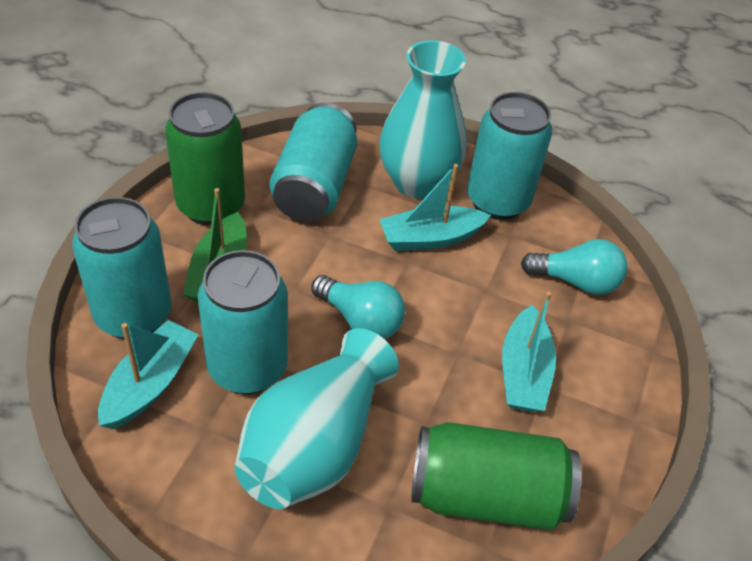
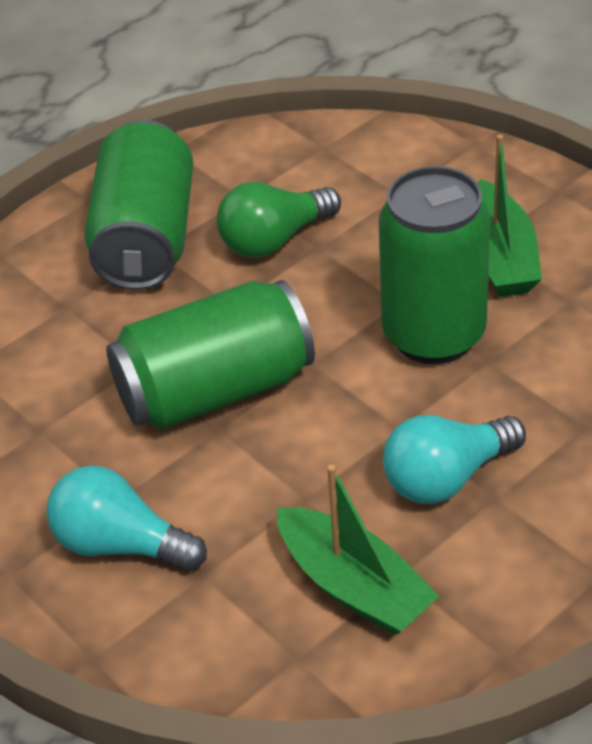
green boat: 1 -> 2
green can: 2 -> 3
green light bulb: 0 -> 1
turquoise boat: 3 -> 0
turquoise can: 4 -> 0
turquoise vase: 2 -> 0

